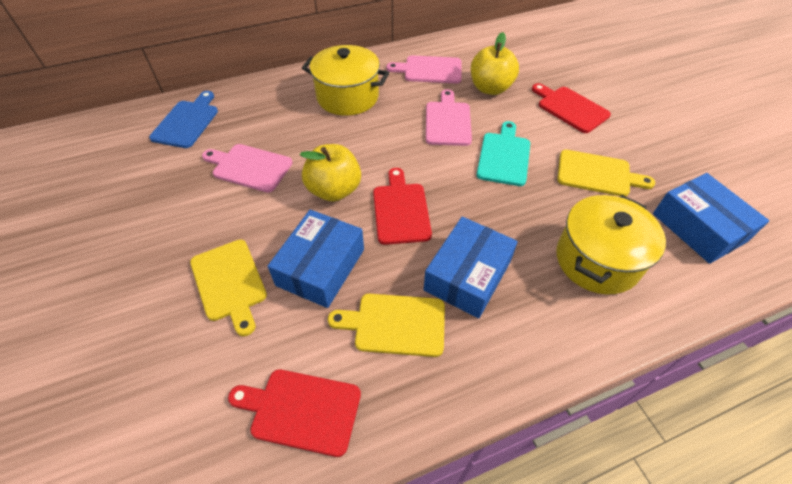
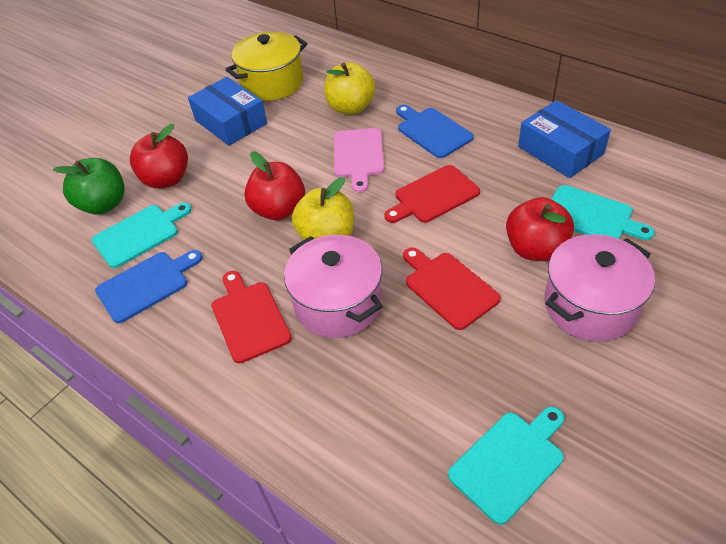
blue box: 3 -> 2
blue cutting board: 1 -> 2
green apple: 0 -> 1
pink cutting board: 3 -> 1
pink pot: 0 -> 2
red apple: 0 -> 3
turquoise cutting board: 1 -> 3
yellow cutting board: 3 -> 0
yellow pot: 2 -> 1

